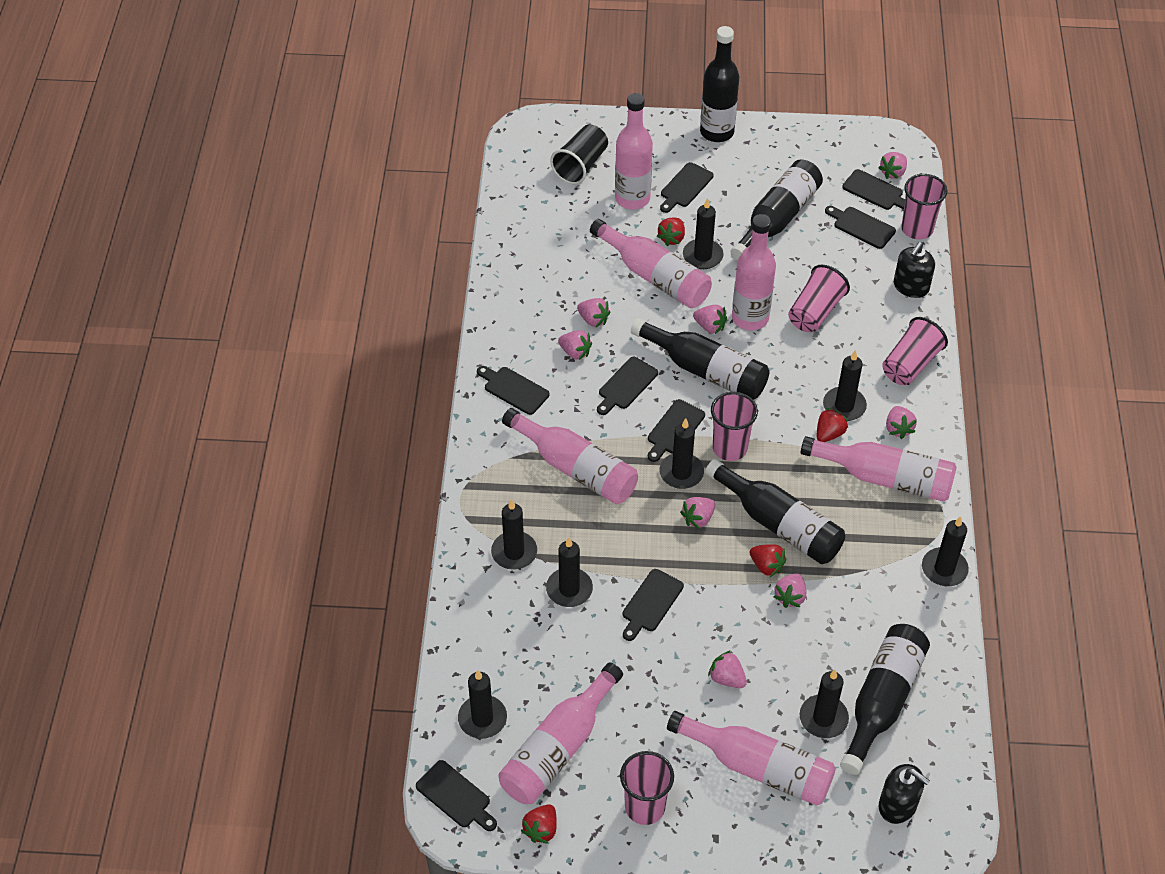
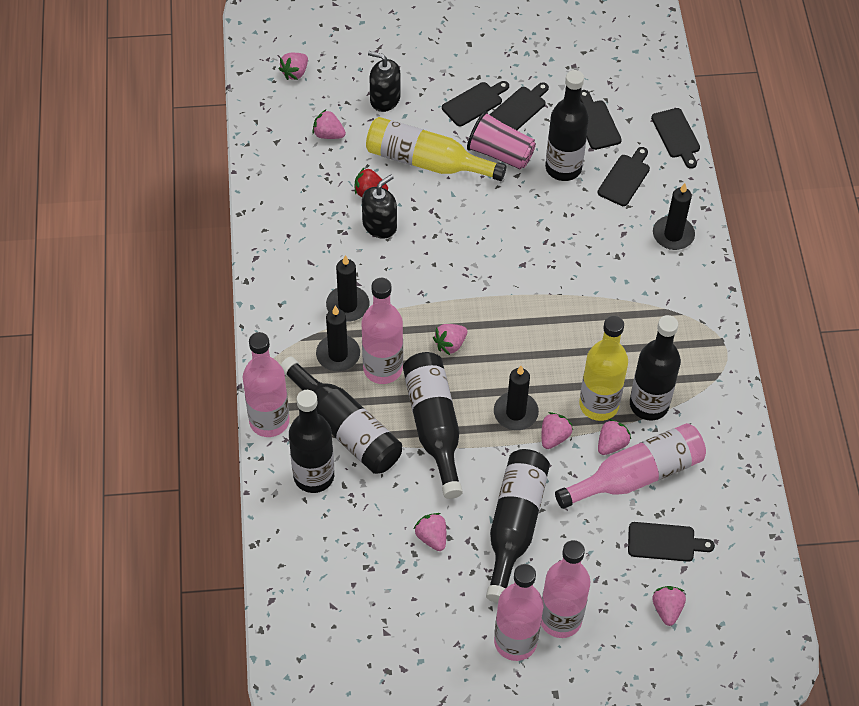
black bottle: 5 -> 6
black candle: 8 -> 4
black cup: 1 -> 0
black cutting board: 8 -> 6
pink bottle: 7 -> 5
pink cup: 5 -> 1
pink strawberry: 8 -> 7
red strawberry: 4 -> 1
yellow bottle: 0 -> 2

